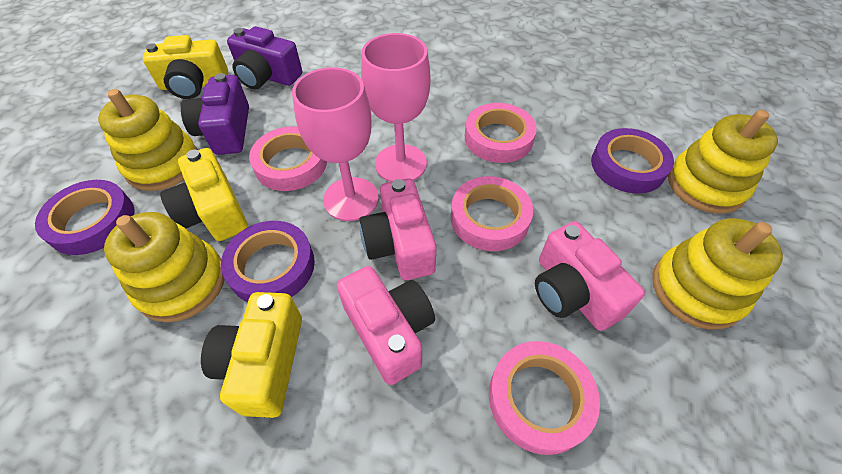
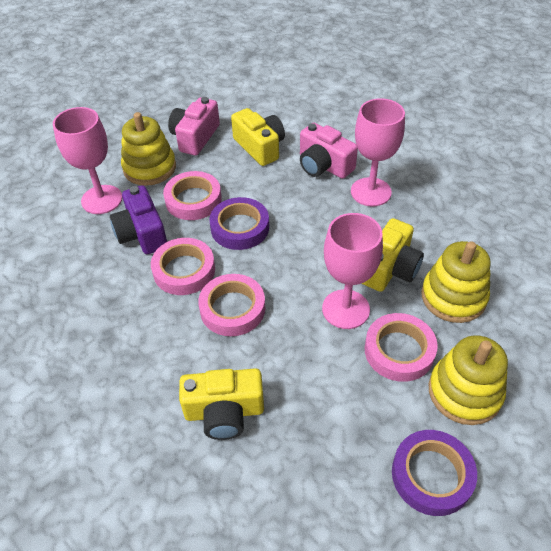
pink camera: 3 -> 2
pink goblet: 2 -> 3
purple camera: 2 -> 1
purple tape: 3 -> 2
yellow stacking toy: 4 -> 3

